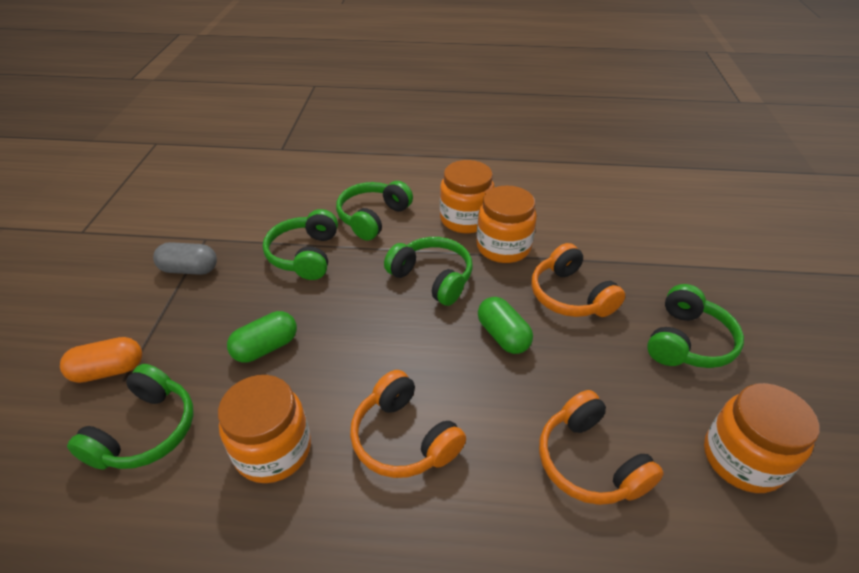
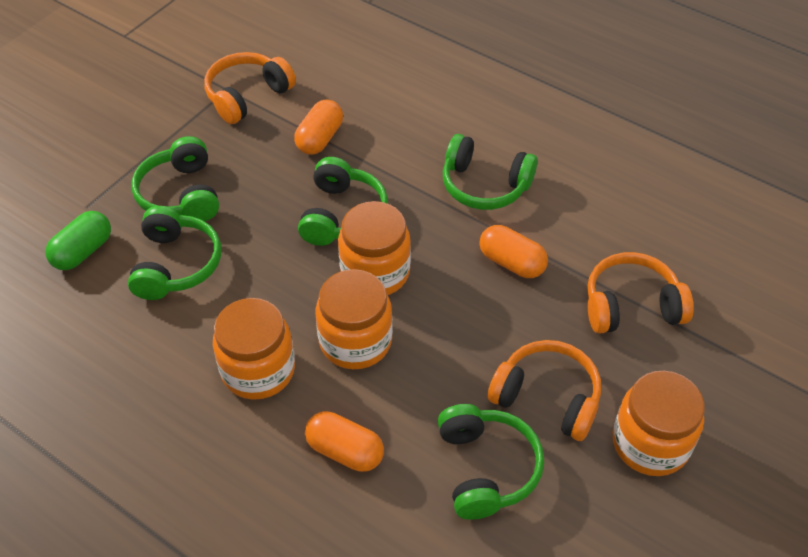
green capsule: 2 -> 1
grey capsule: 1 -> 0
orange capsule: 1 -> 3

